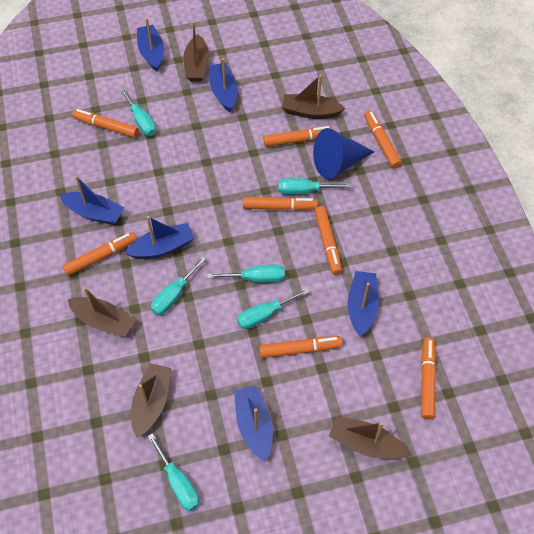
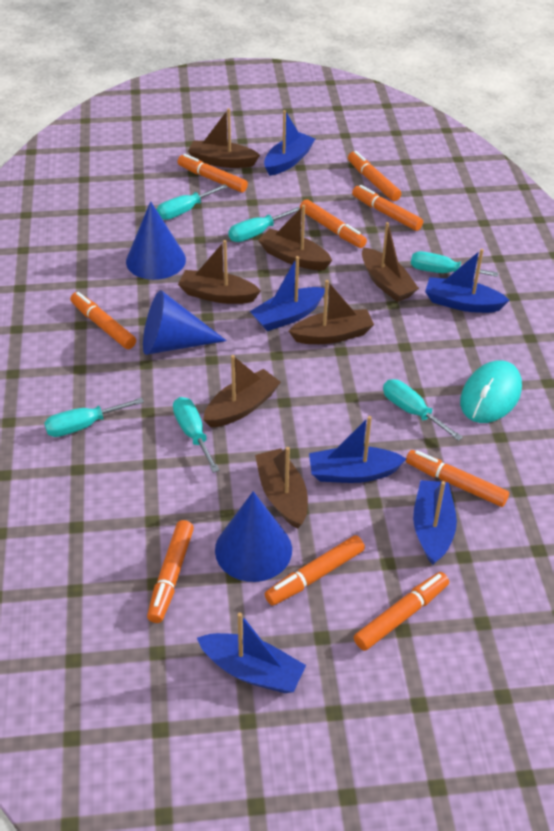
blue cone: 1 -> 3
brown boat: 5 -> 7
orange marker: 8 -> 9
turquoise mouse: 0 -> 1

